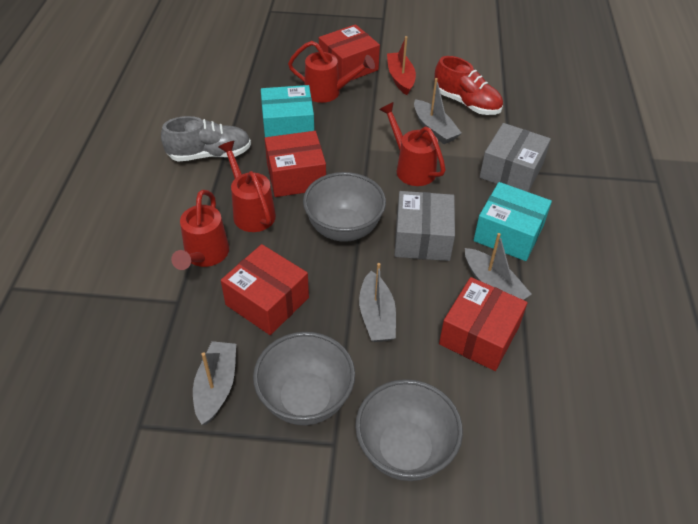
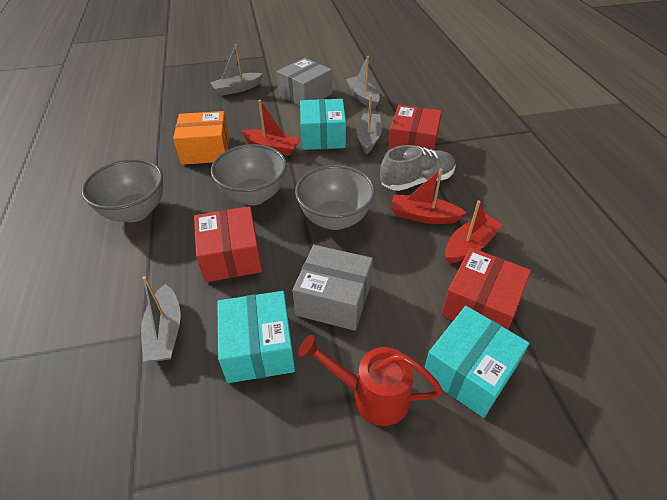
orange box: 0 -> 1
red boat: 1 -> 3
red box: 4 -> 3
red shoe: 1 -> 0
red watering can: 4 -> 1
turquoise box: 2 -> 3

